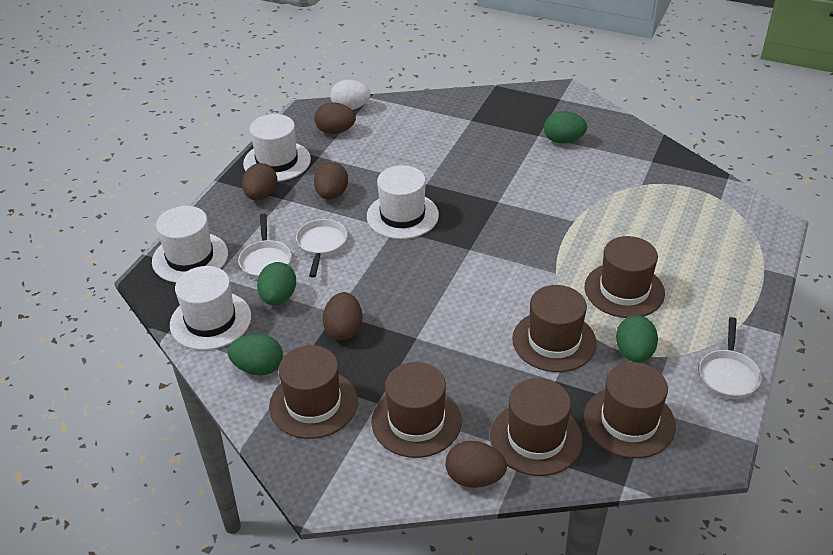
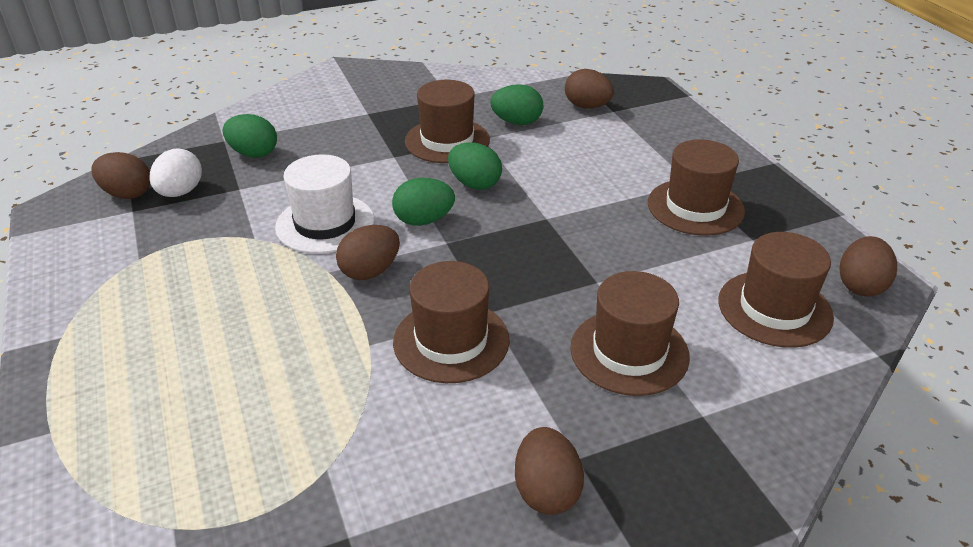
brown hat: 6 -> 5
white hat: 4 -> 1
white pan: 3 -> 0

